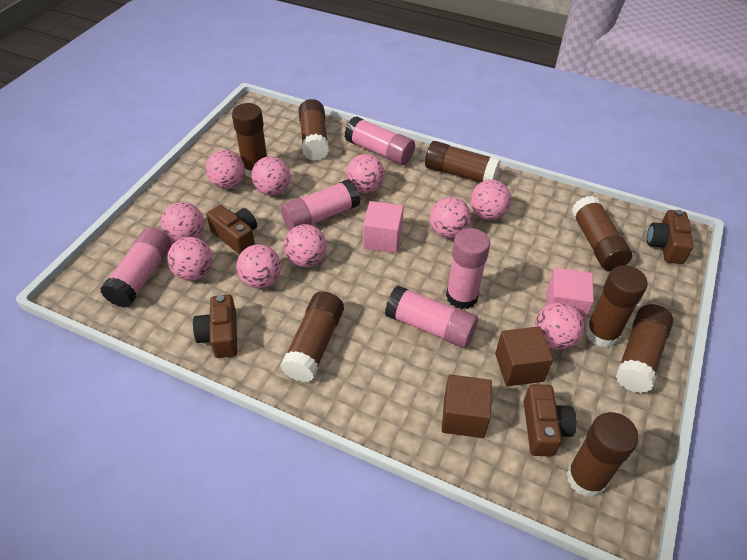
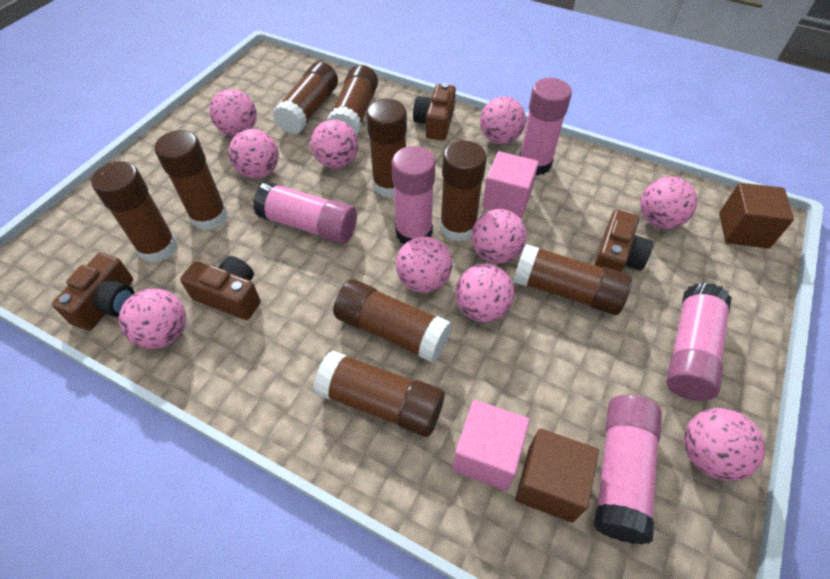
brown glue stick: 8 -> 9

